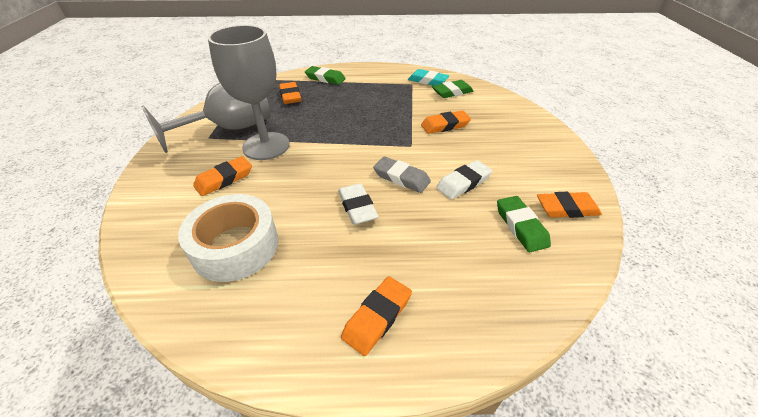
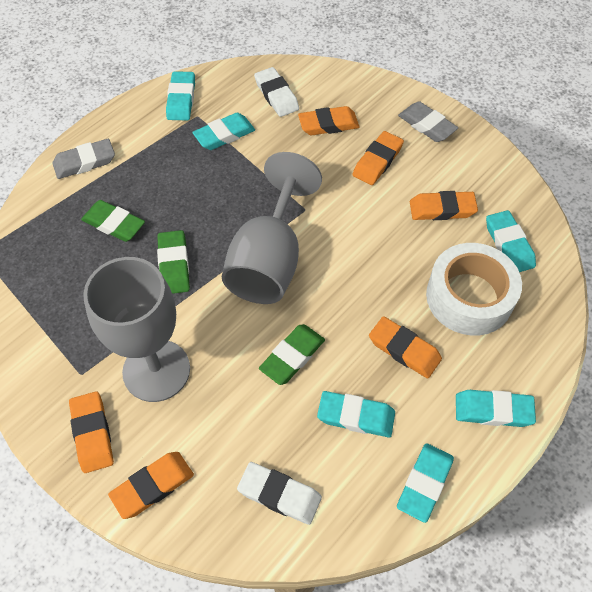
grey eraser: 1 -> 2
orange eraser: 5 -> 6
turquoise eraser: 1 -> 6

